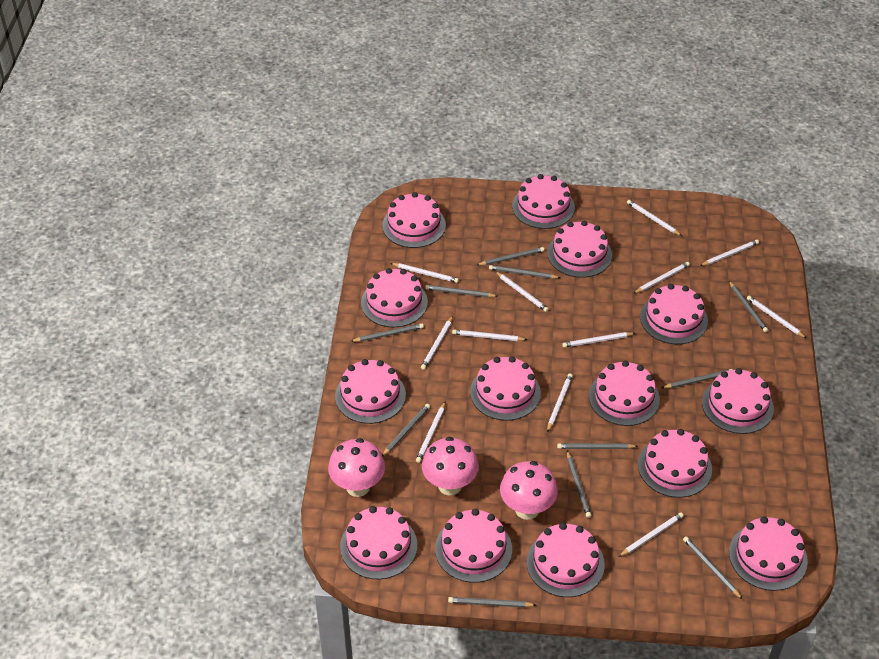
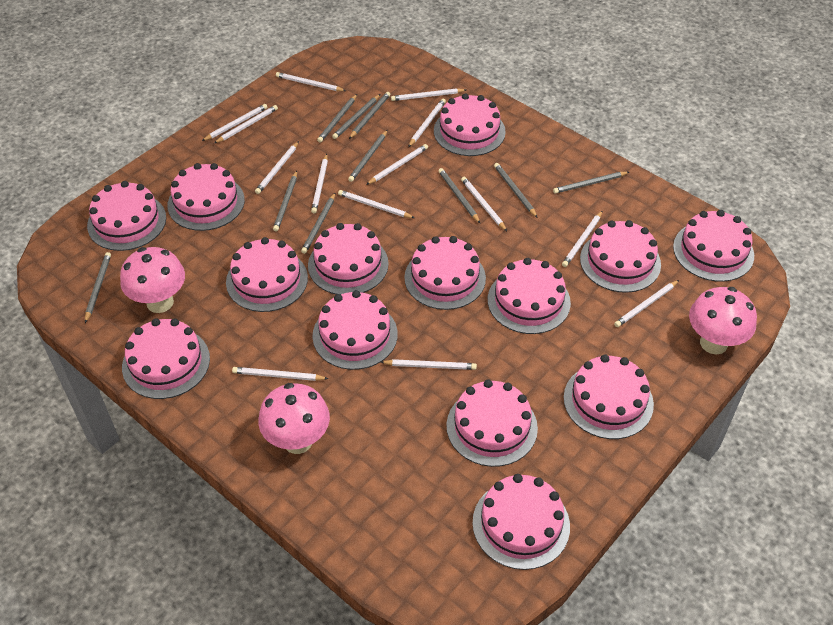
grey pencil: 11 -> 10
white pencil: 12 -> 14

